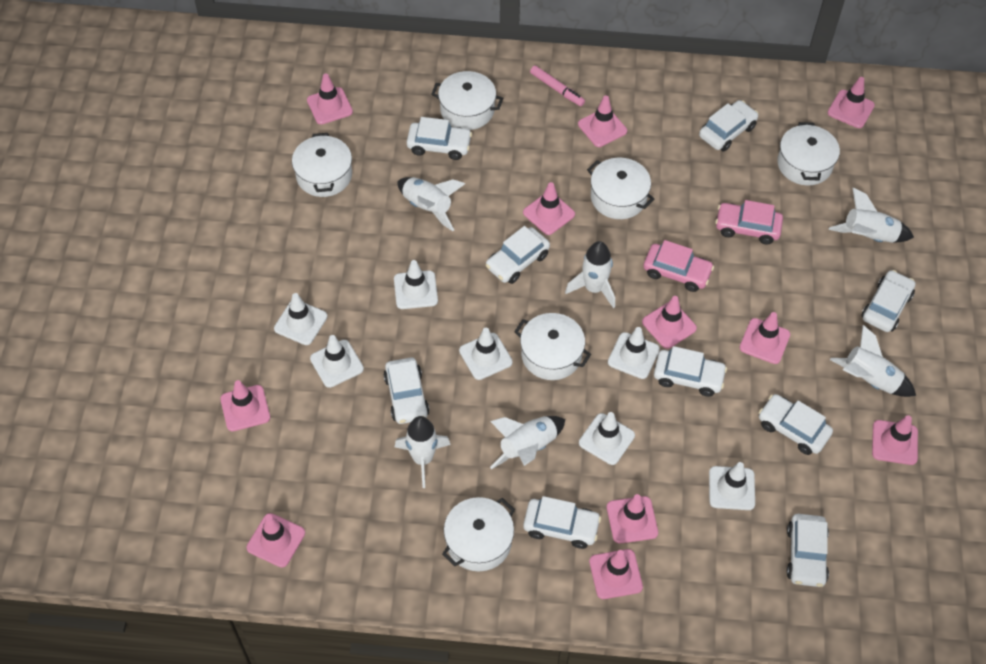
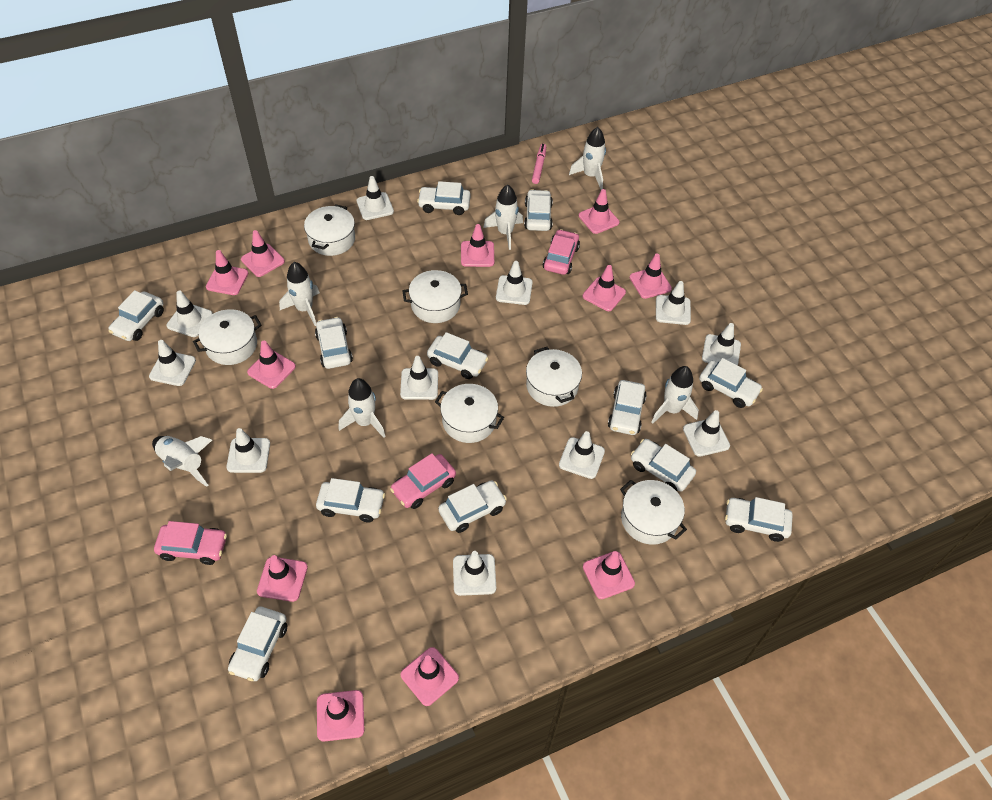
pink car: 2 -> 3
white car: 9 -> 12
white traffic cone: 7 -> 11

